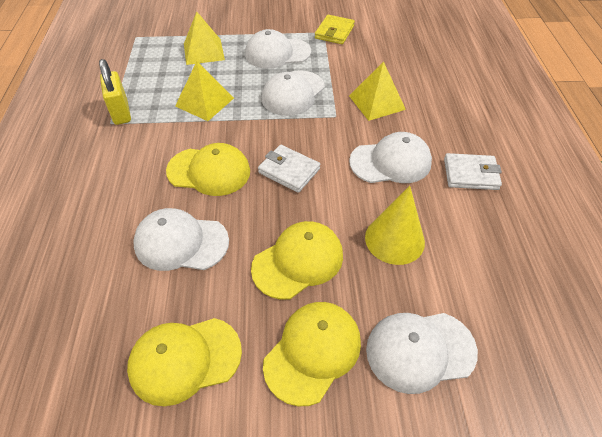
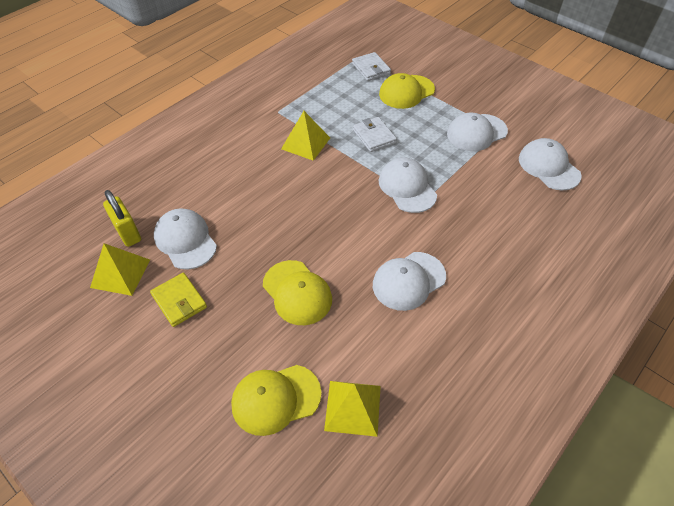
yellow cap: 4 -> 3
yellow cone: 1 -> 0

